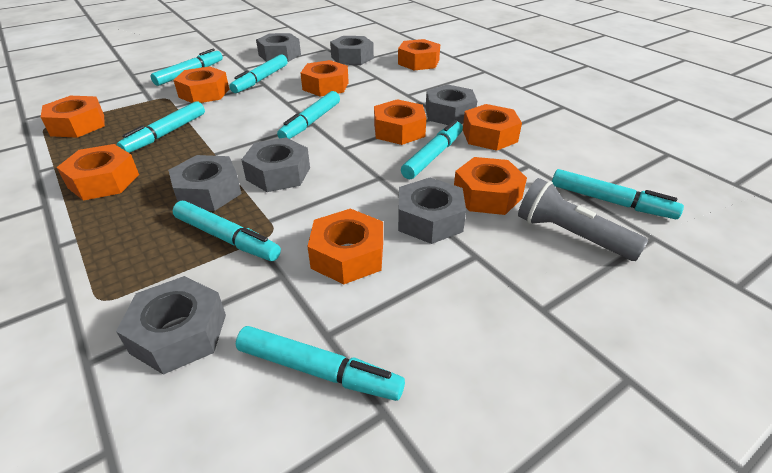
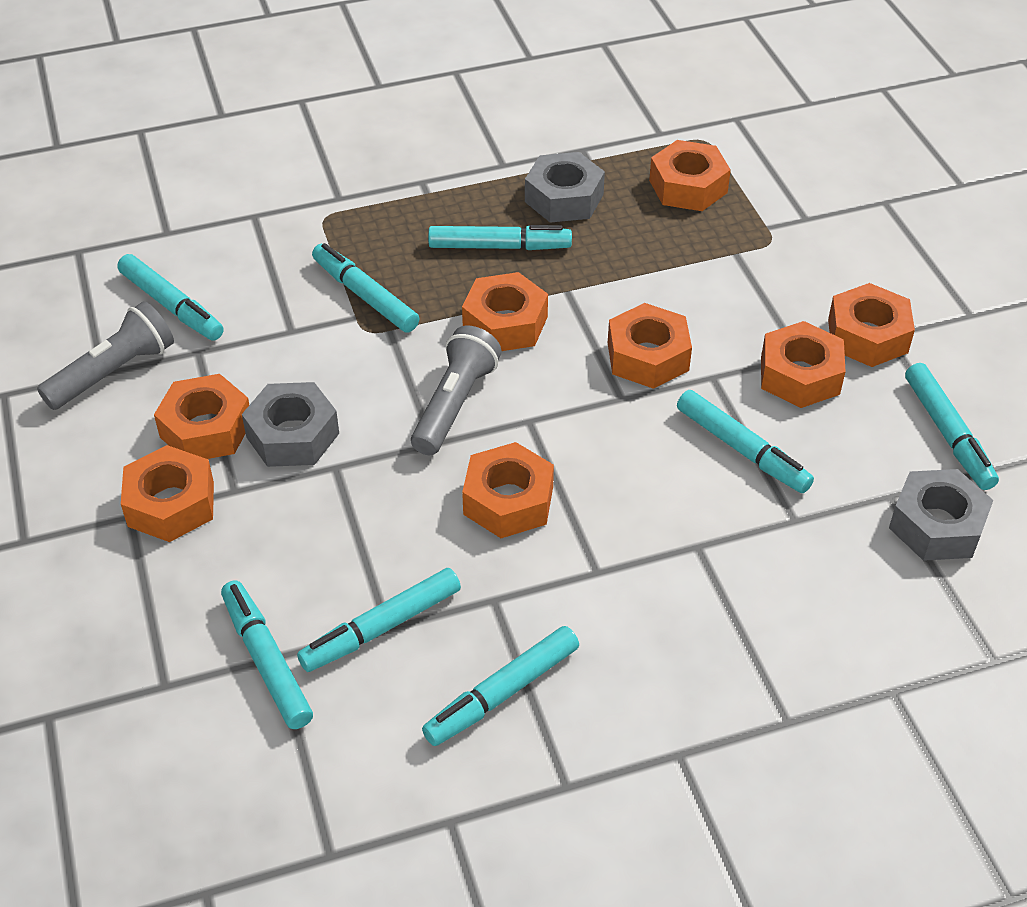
grey flashlight: 1 -> 2
grey nut: 7 -> 3
orange nut: 9 -> 8

